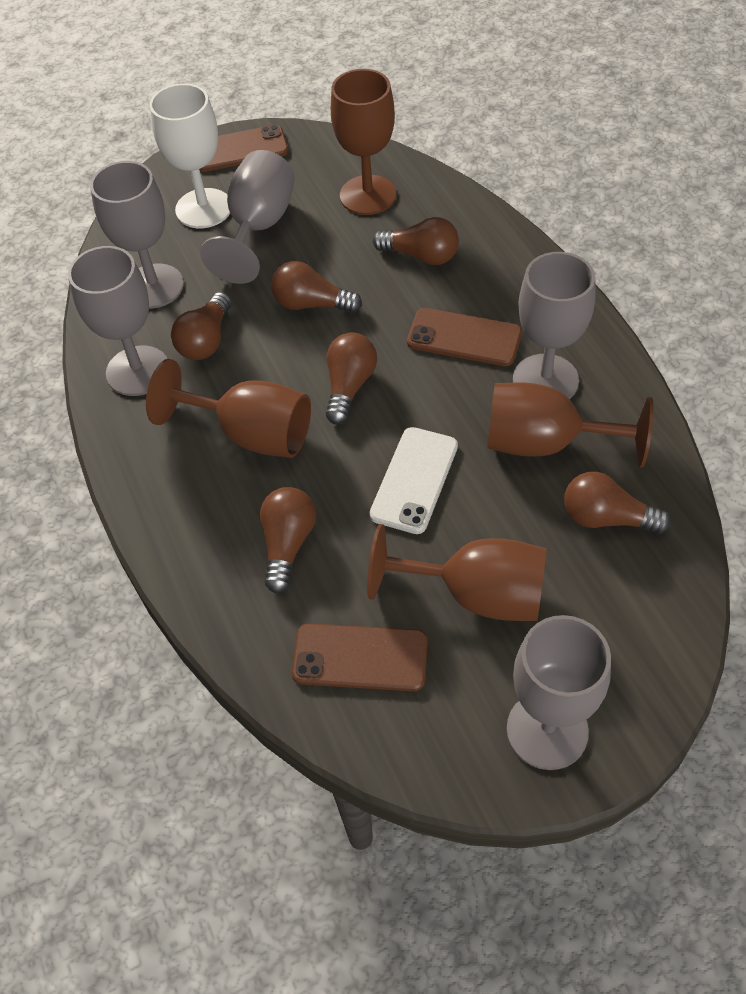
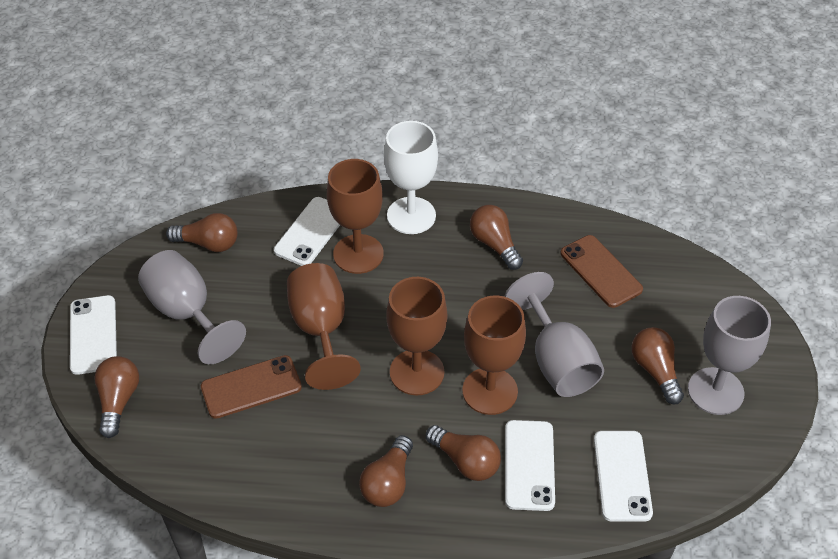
brown phone: 3 -> 2
grey goblet: 5 -> 3
white phone: 1 -> 4

